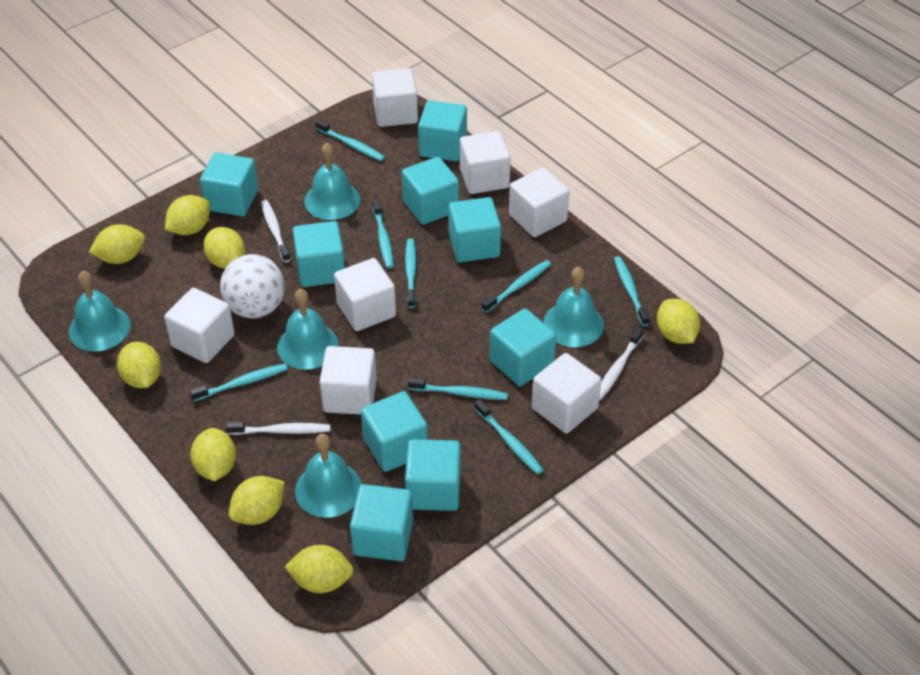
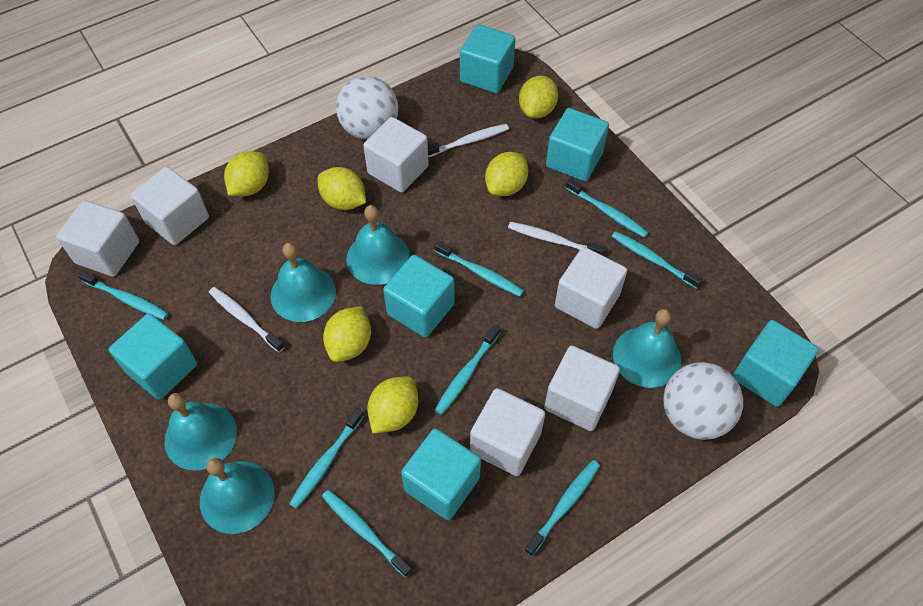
turquoise cube: 9 -> 6
white ball: 1 -> 2
white cube: 7 -> 6
yellow lemon: 8 -> 6

